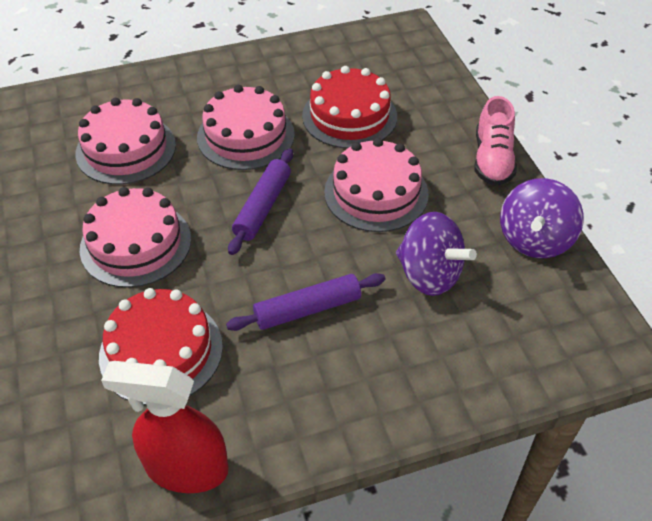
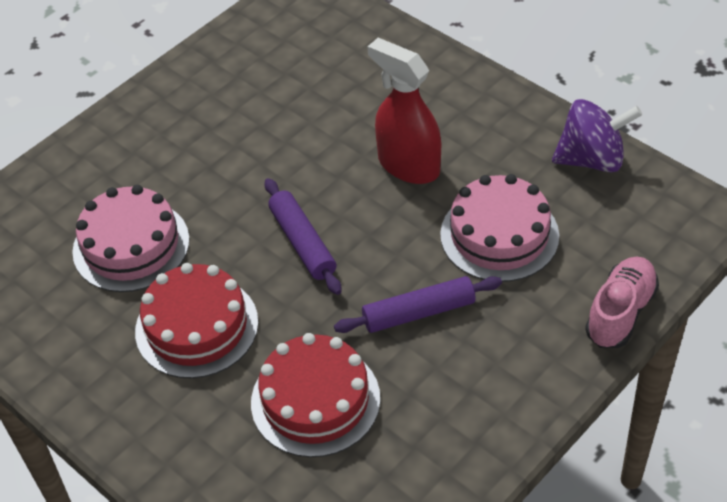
pink cake: 4 -> 2
purple spinning top: 2 -> 1

